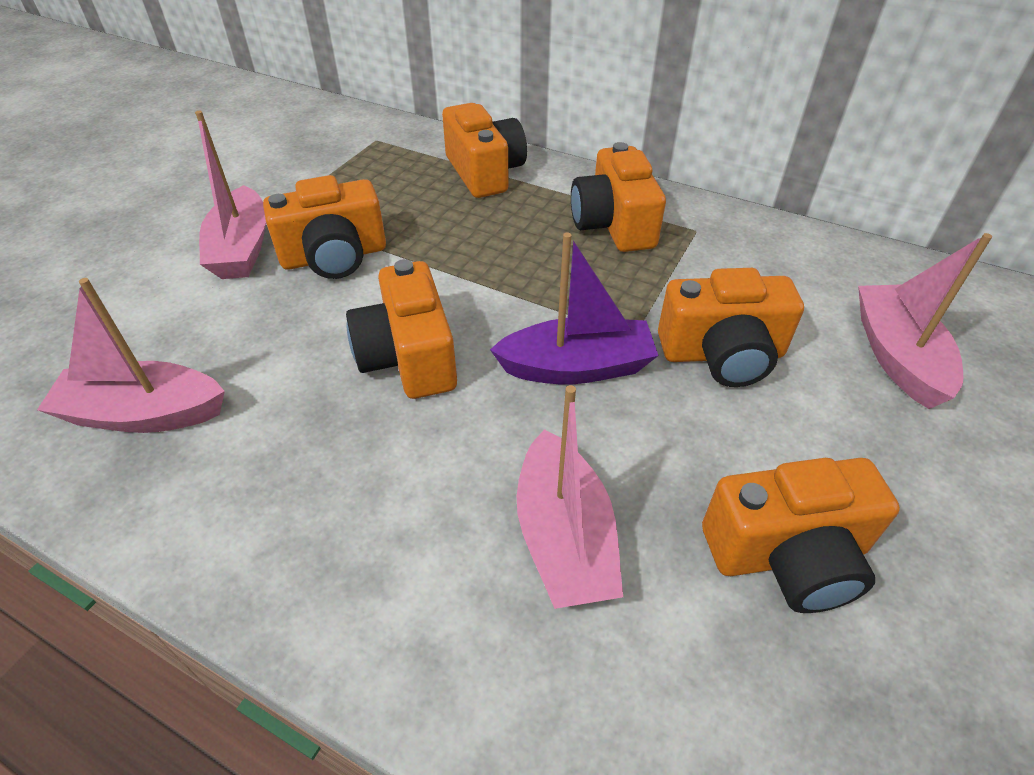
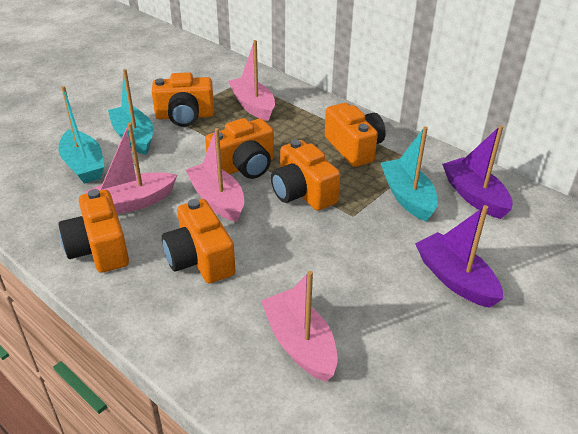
purple boat: 1 -> 2
turquoise boat: 0 -> 3

